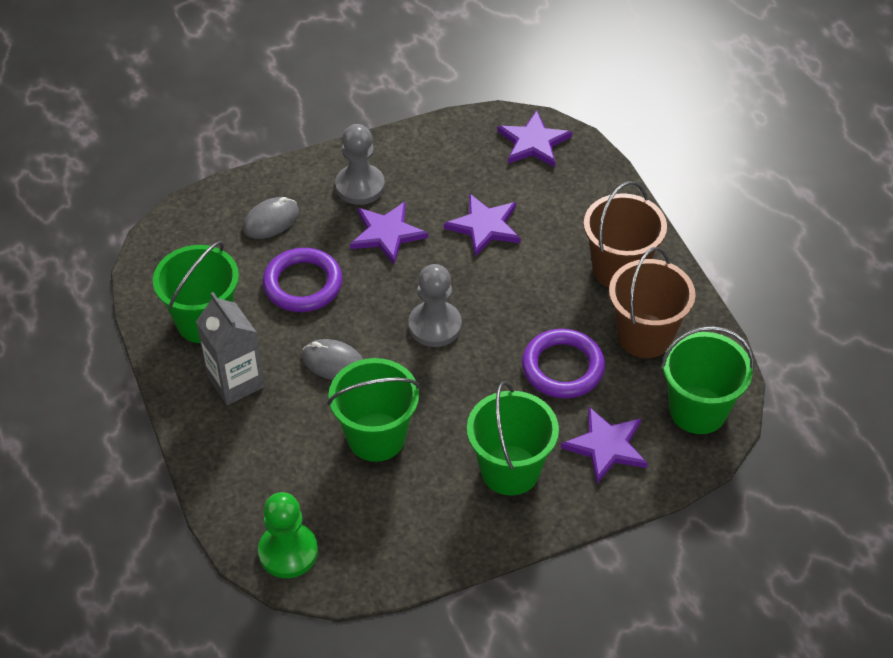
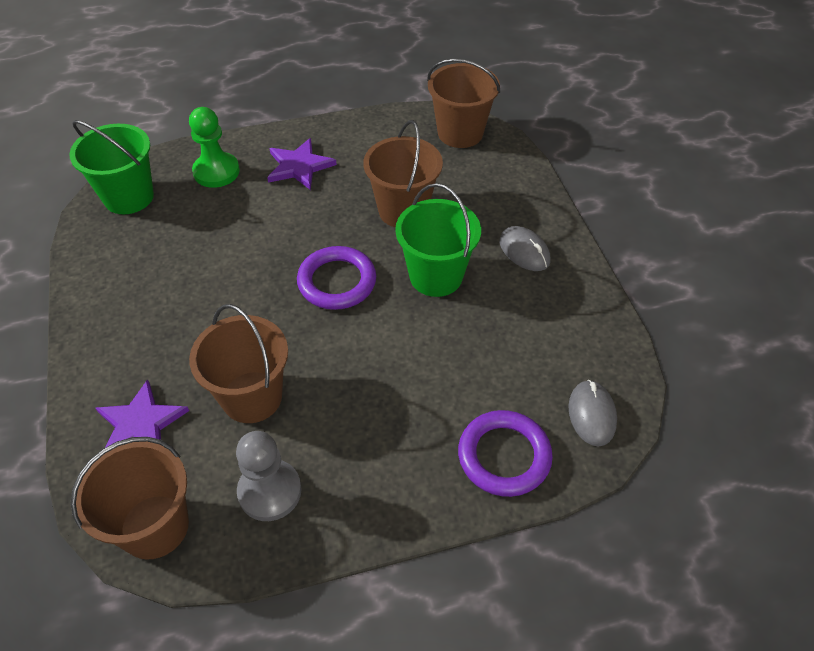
brown bucket: 2 -> 4
green bucket: 4 -> 2
grey carton: 1 -> 0
grey pawn: 2 -> 1
purple star: 4 -> 2

